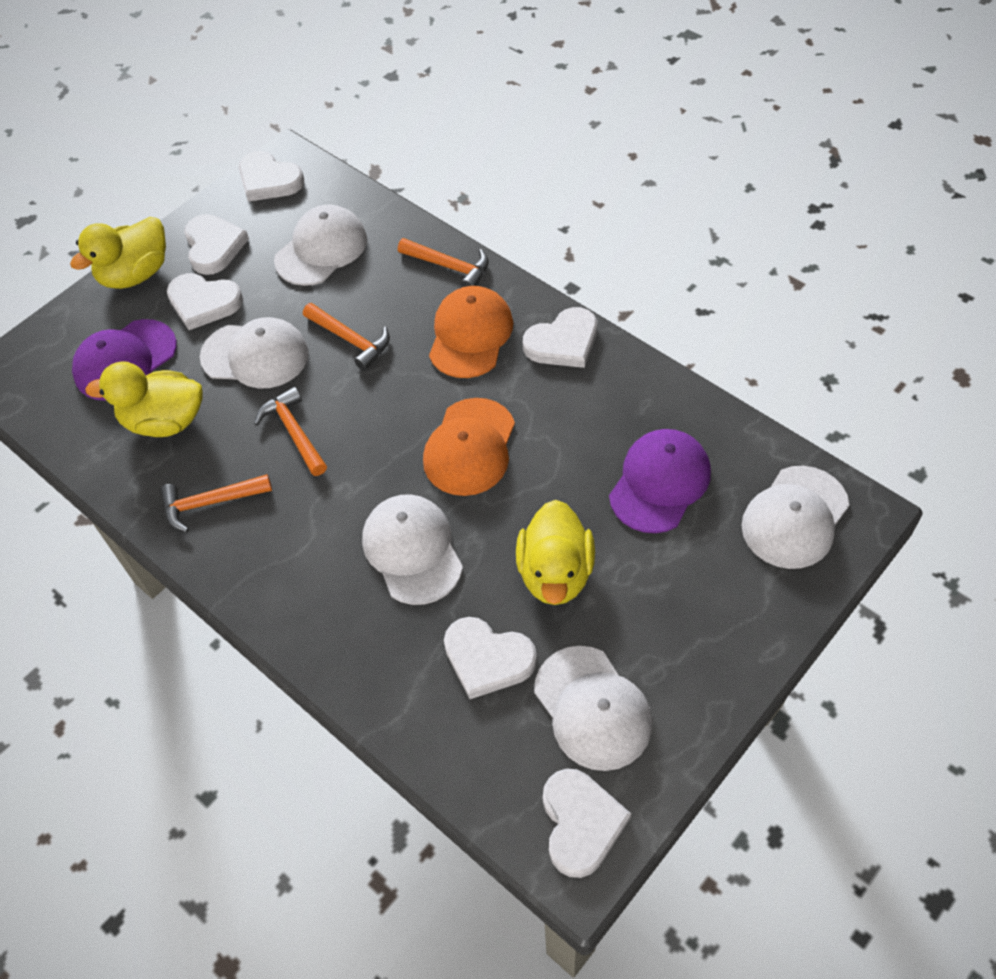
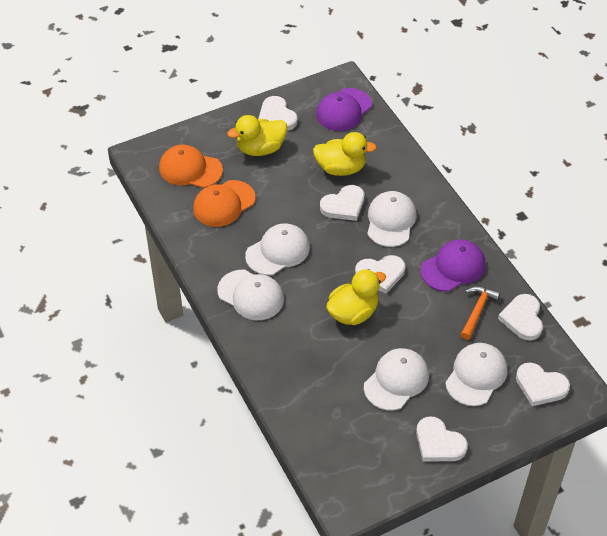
orange hammer: 4 -> 1

